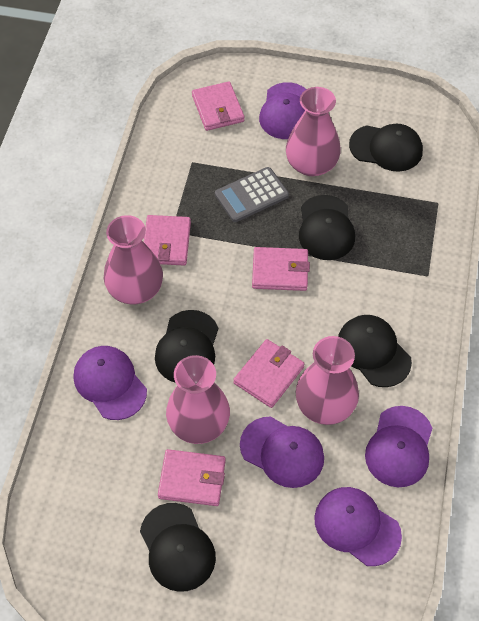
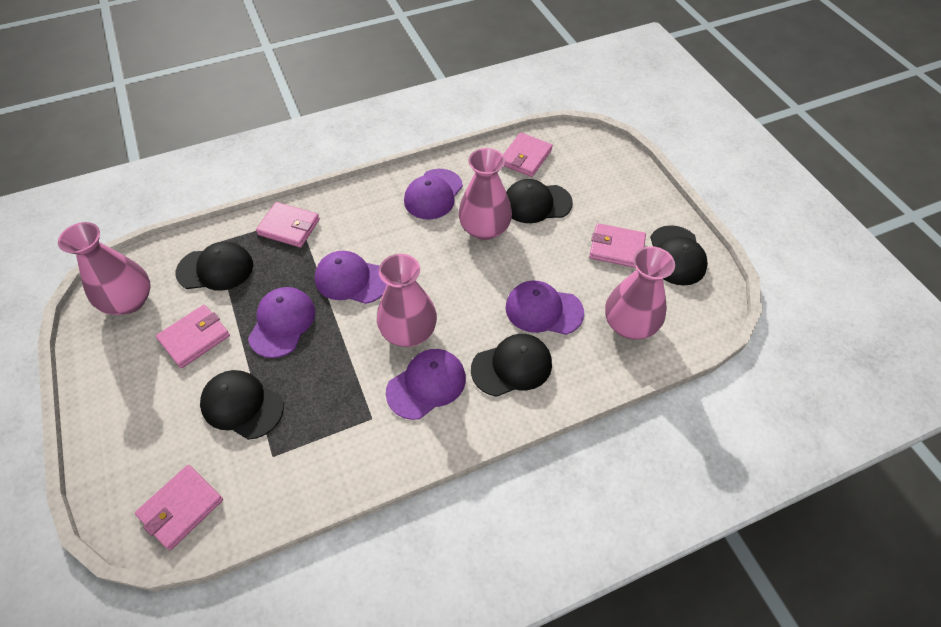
grey calculator: 1 -> 0

